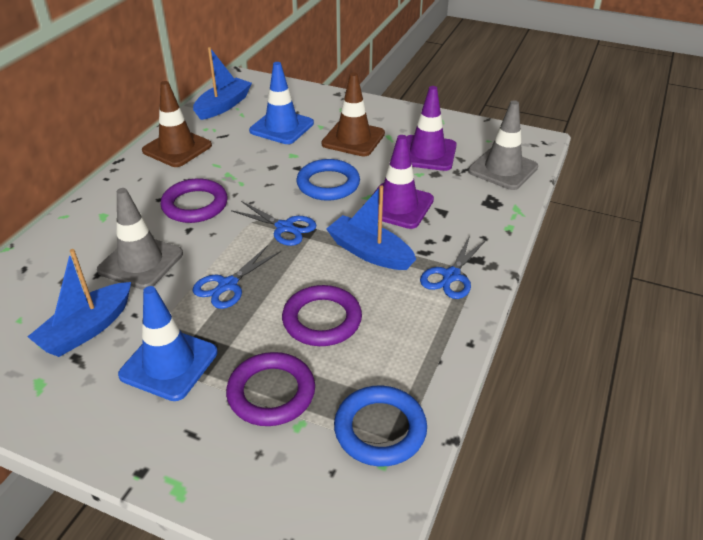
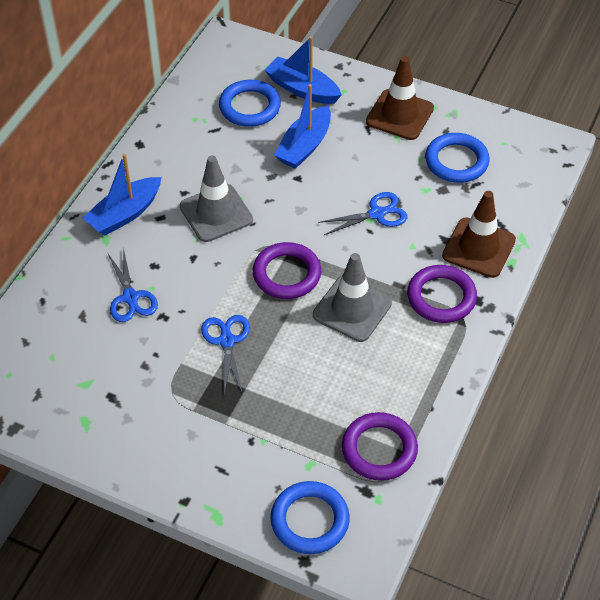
blue ring: 2 -> 3
blue traffic cone: 2 -> 0
purple traffic cone: 2 -> 0

